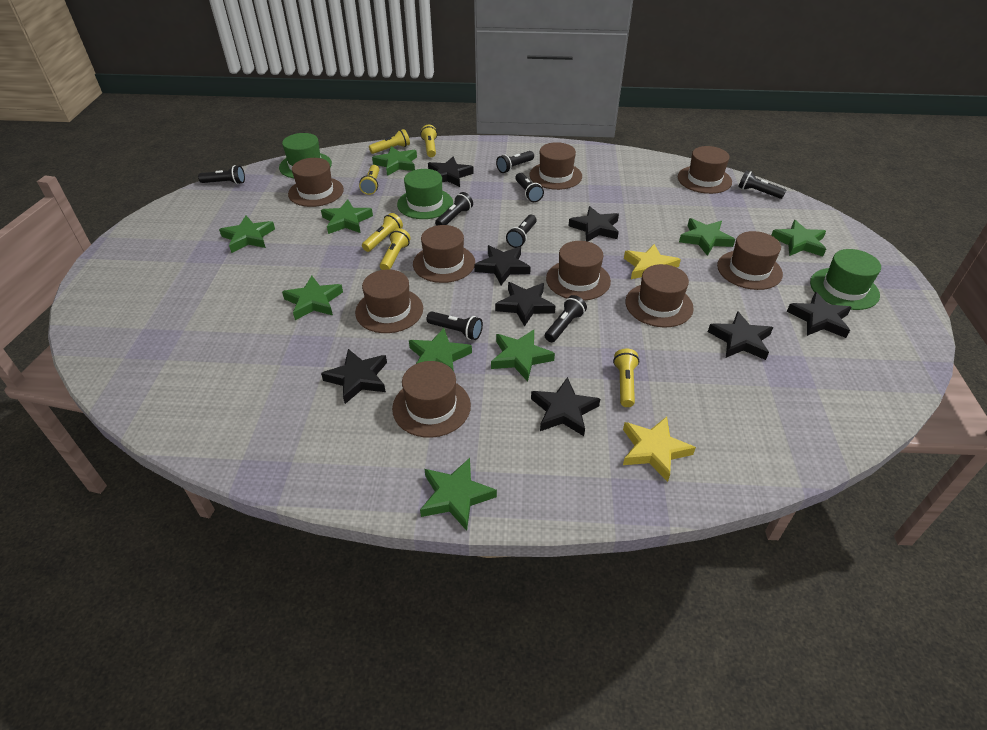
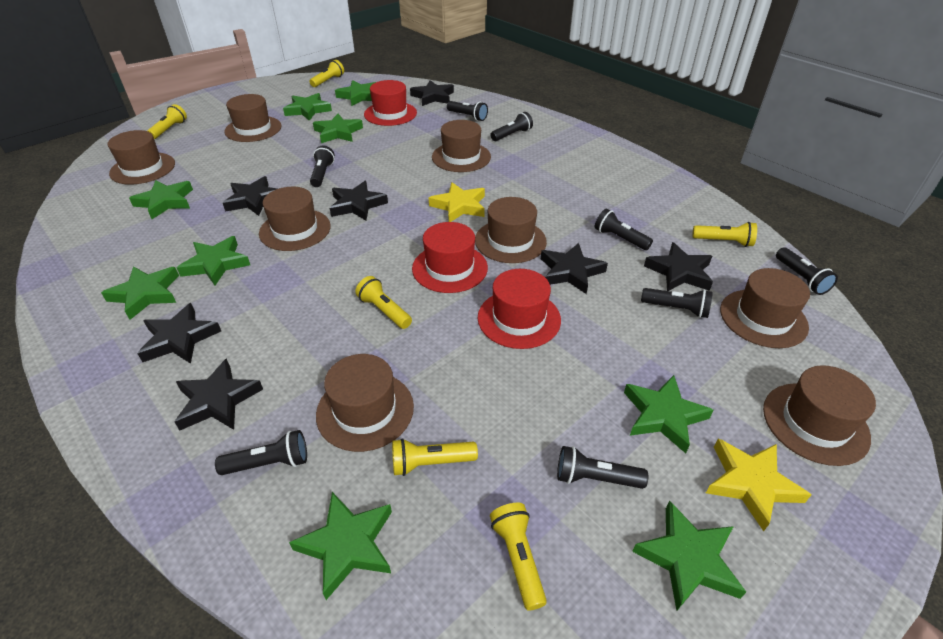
black star: 8 -> 7
brown hat: 9 -> 8
green hat: 3 -> 0
red hat: 0 -> 3

